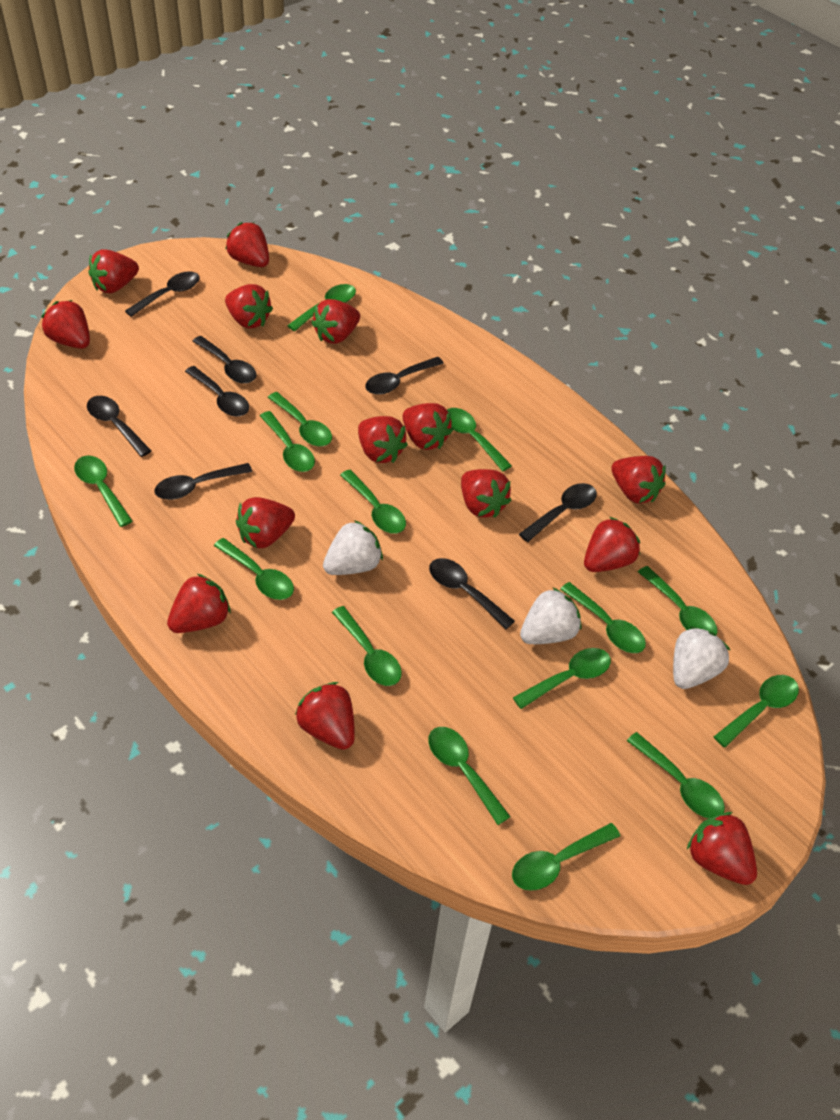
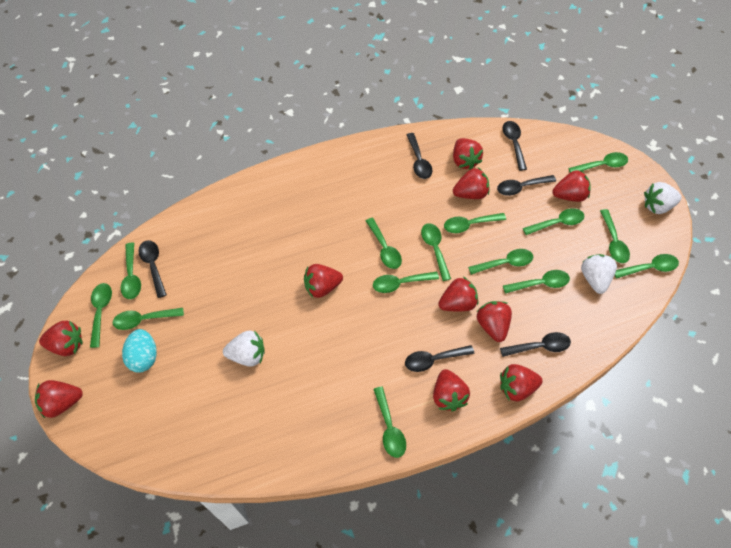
black spoon: 8 -> 6
green spoon: 15 -> 14
red strawberry: 14 -> 10
turquoise egg: 0 -> 1

